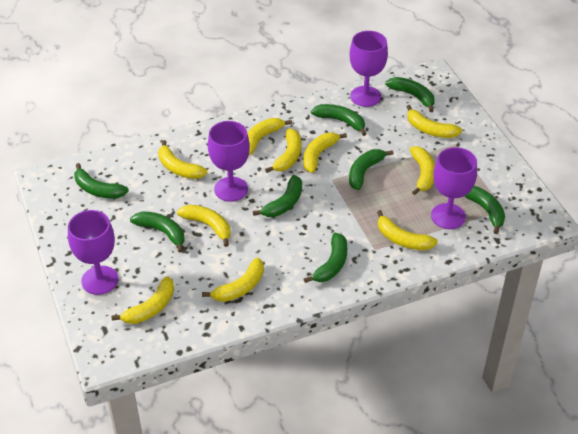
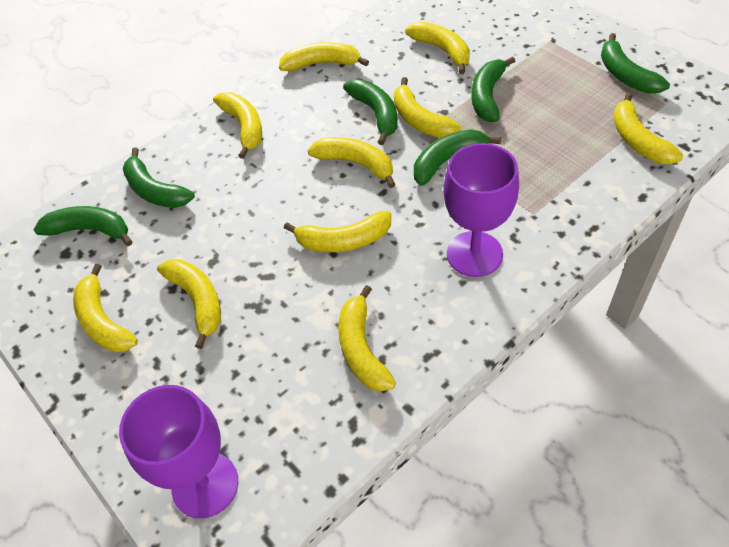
green banana: 8 -> 6
purple goblet: 4 -> 2

